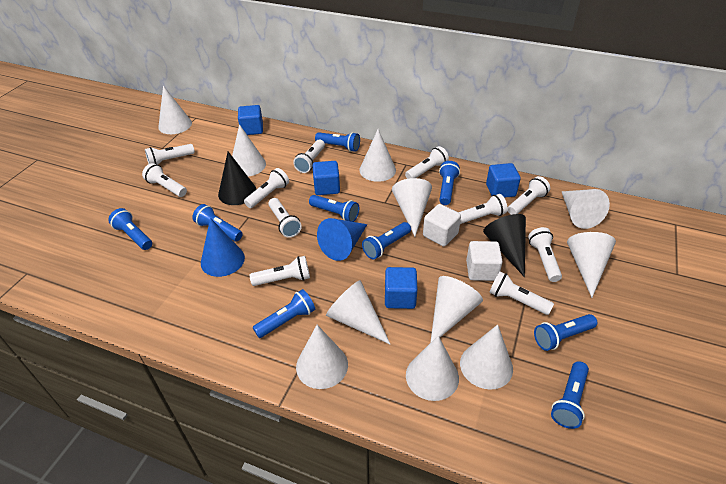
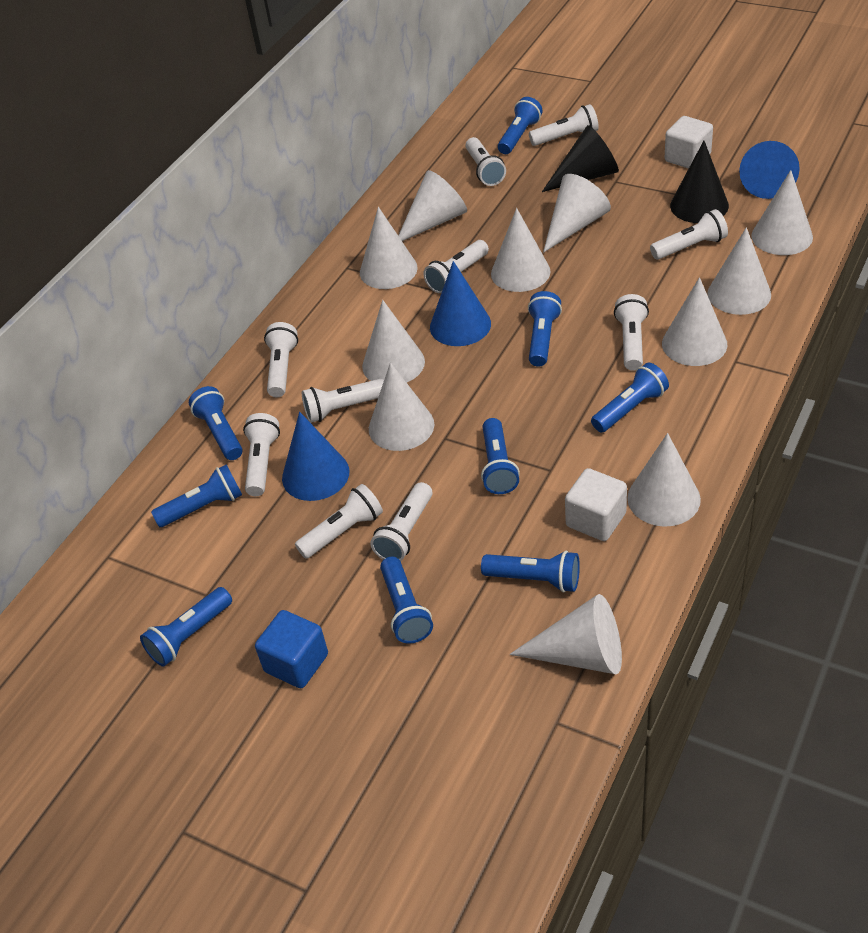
blue cone: 2 -> 3
blue cube: 4 -> 1
white flashlight: 11 -> 10

